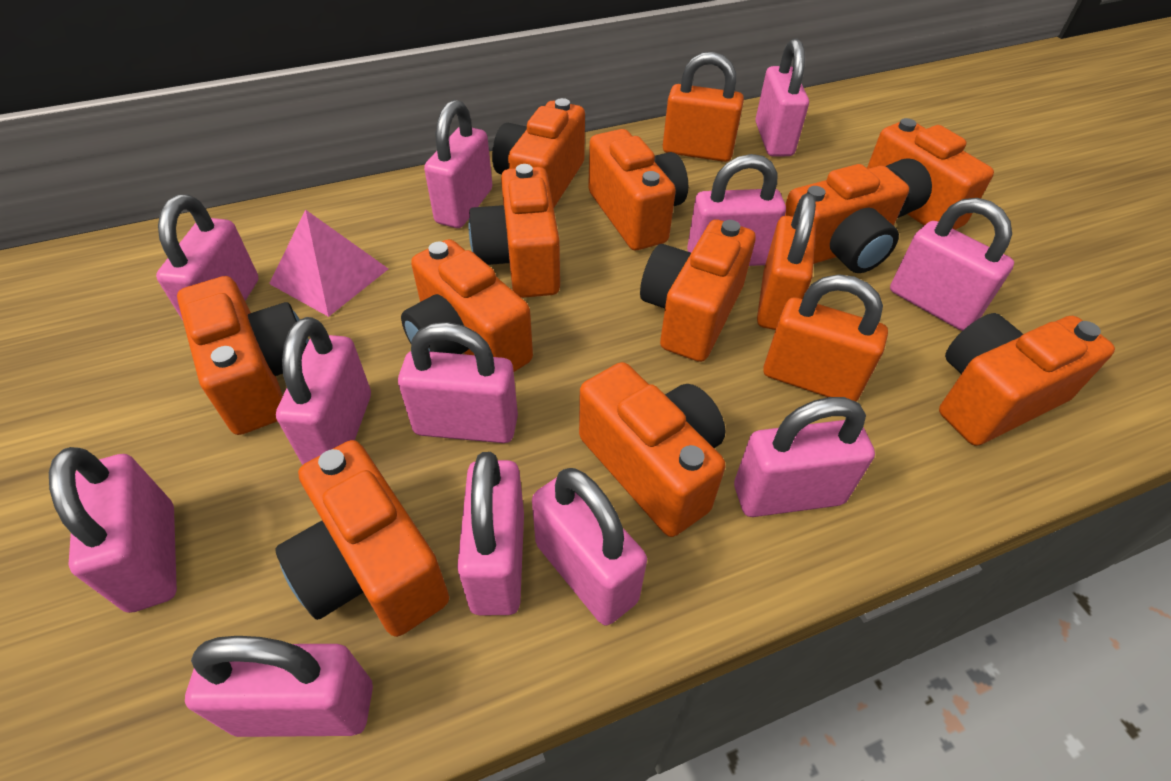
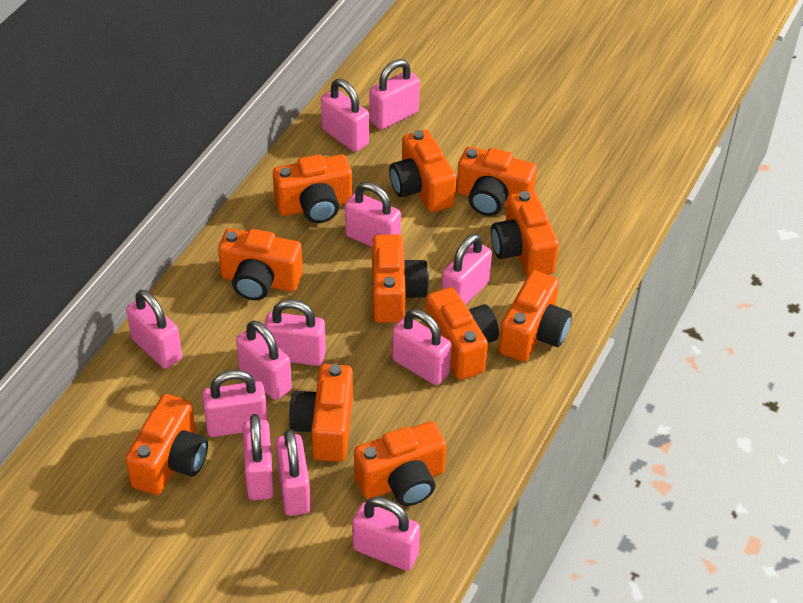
orange padlock: 3 -> 0
pink pyramid: 1 -> 0

